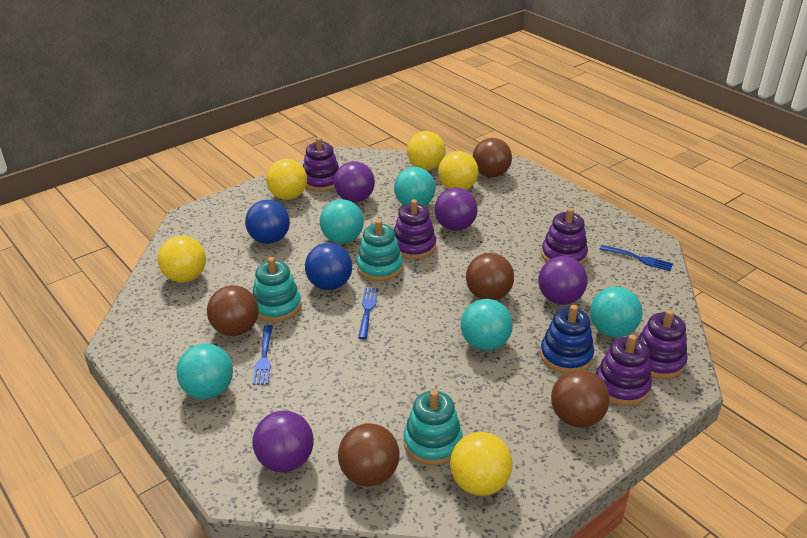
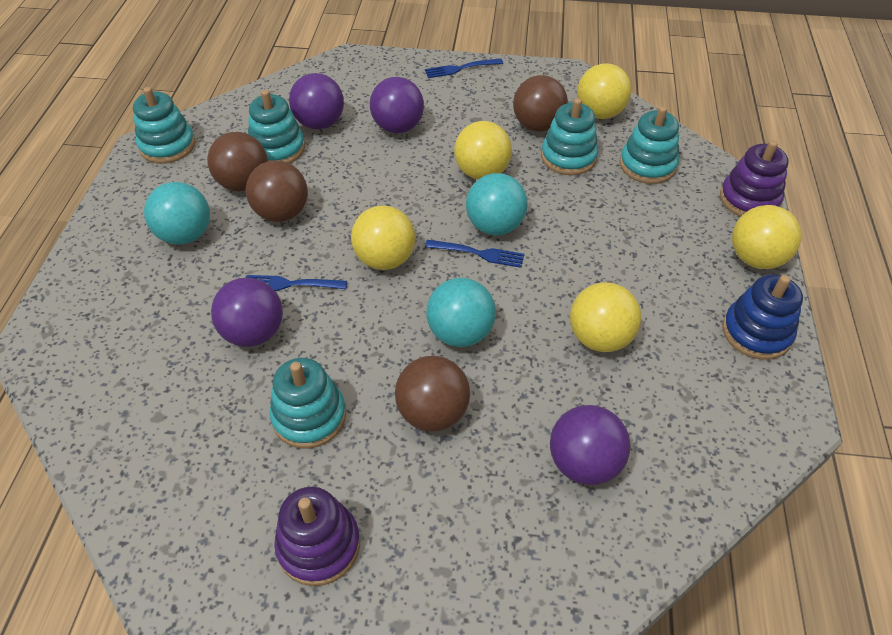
blue ball: 2 -> 0
brown ball: 5 -> 4
purple stacking toy: 5 -> 2
turquoise ball: 5 -> 3
turquoise stacking toy: 3 -> 5

